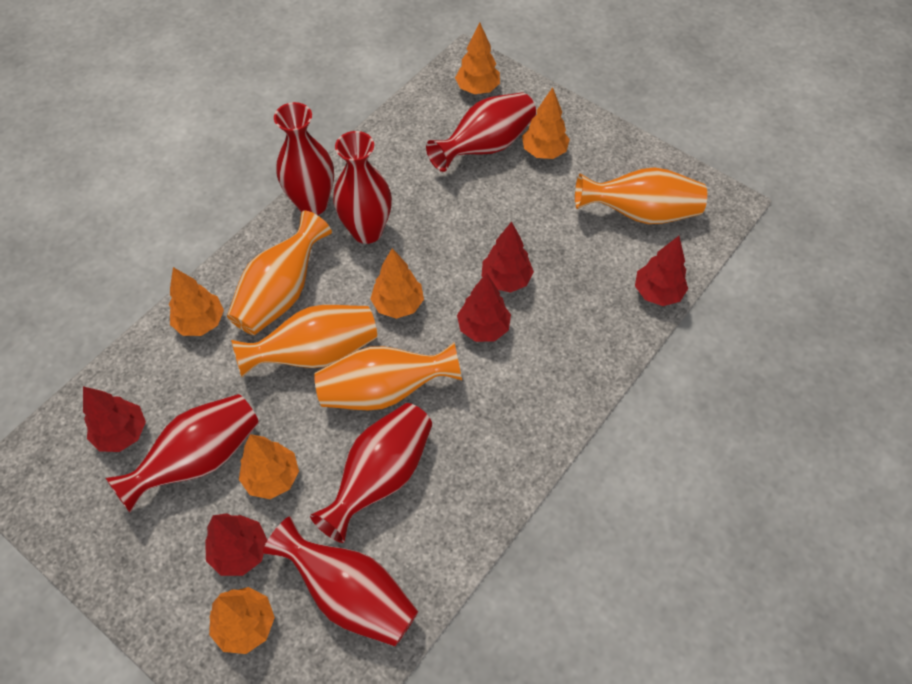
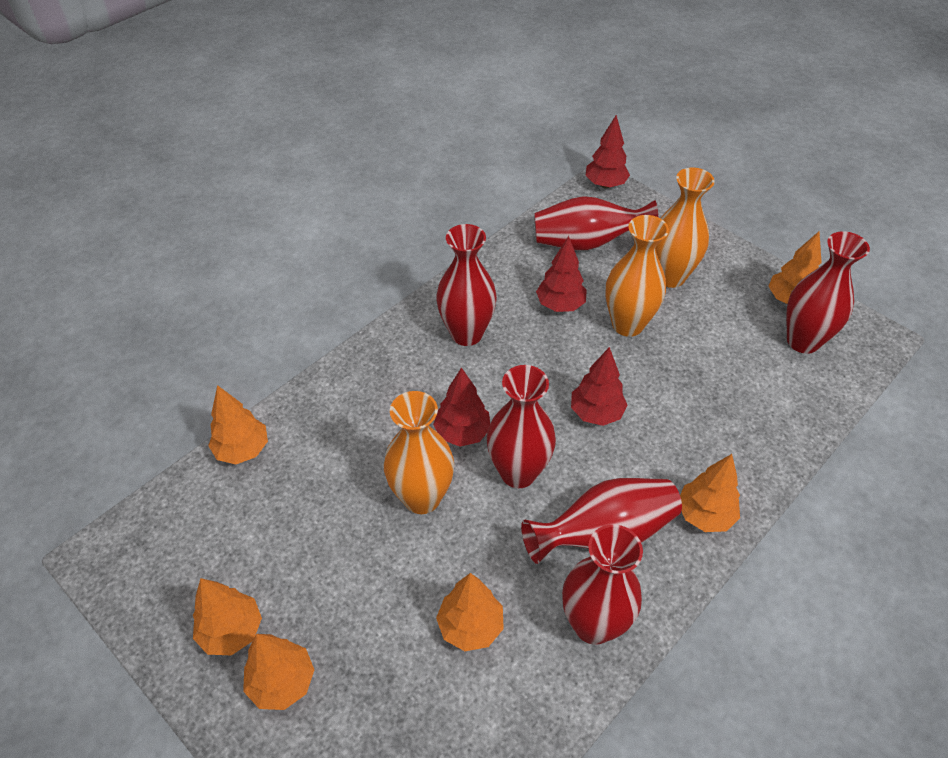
orange vase: 4 -> 3
red tree: 5 -> 4

